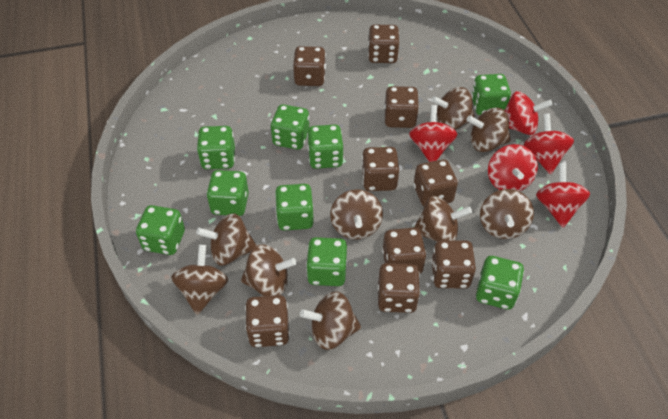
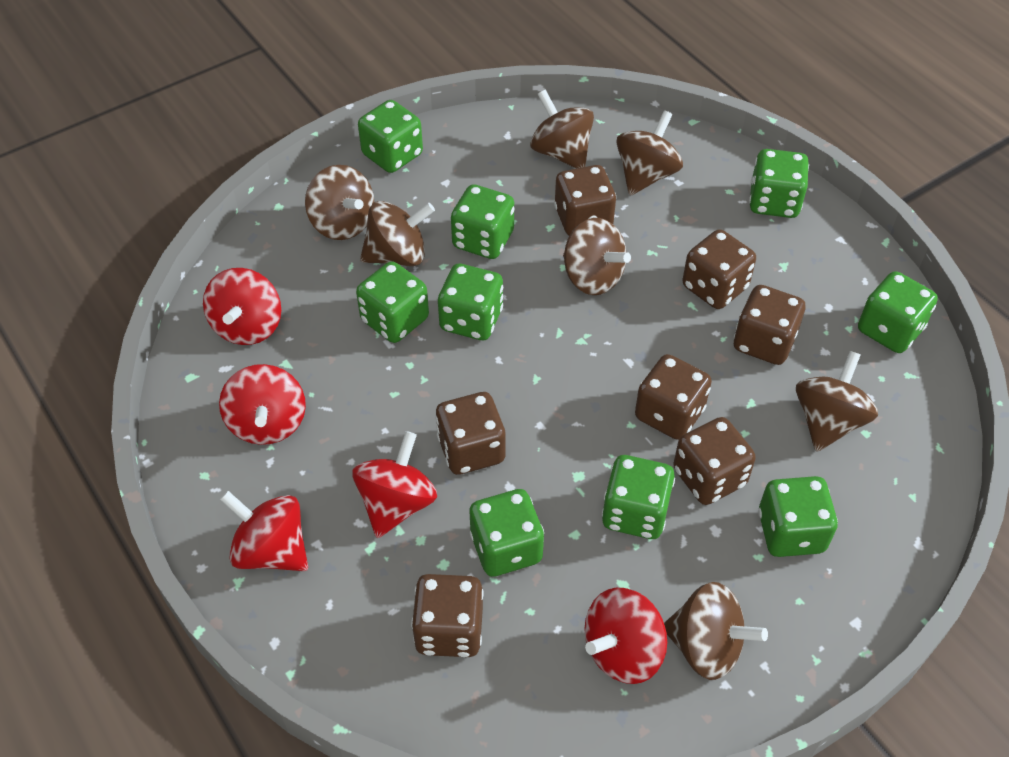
brown dice: 9 -> 7
brown spinning top: 9 -> 7

